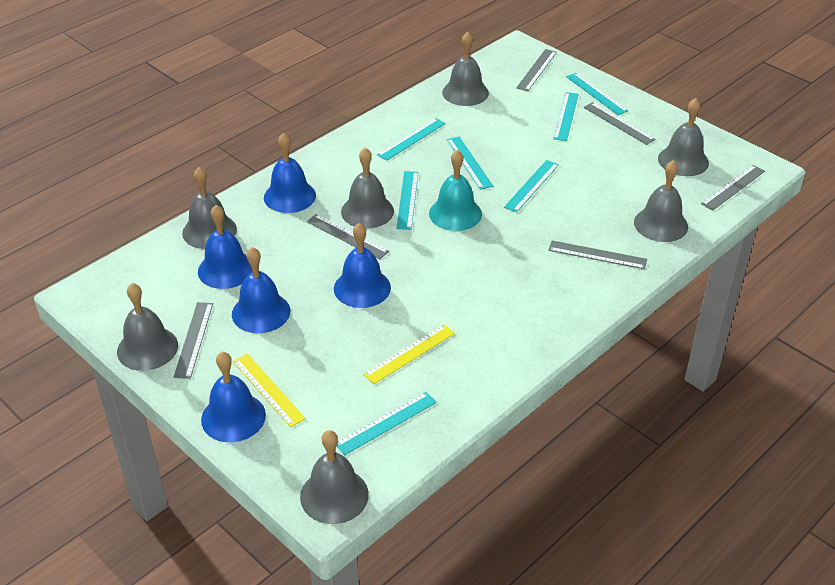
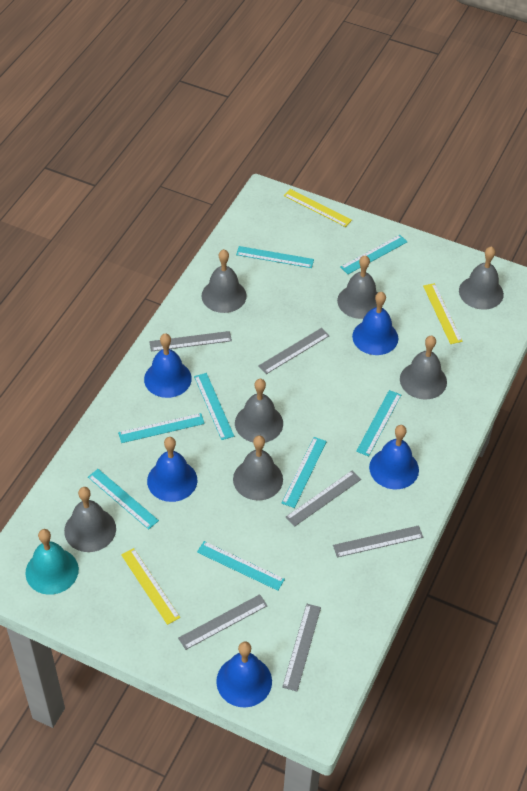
turquoise ruler: 7 -> 8
yellow ruler: 2 -> 3

